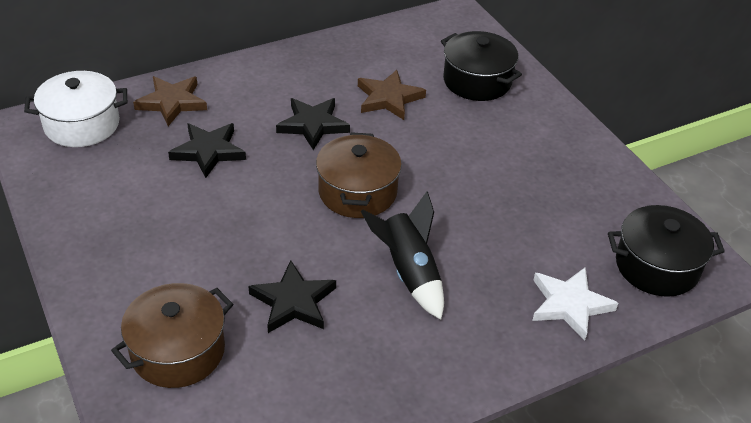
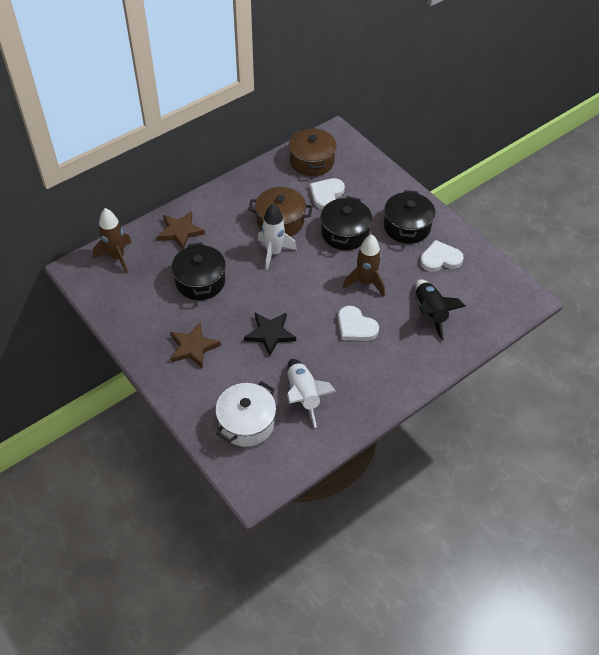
black pot: 2 -> 3
black star: 3 -> 1
brown rocket: 0 -> 2
white heart: 0 -> 3
white rocket: 0 -> 2
white star: 1 -> 0

